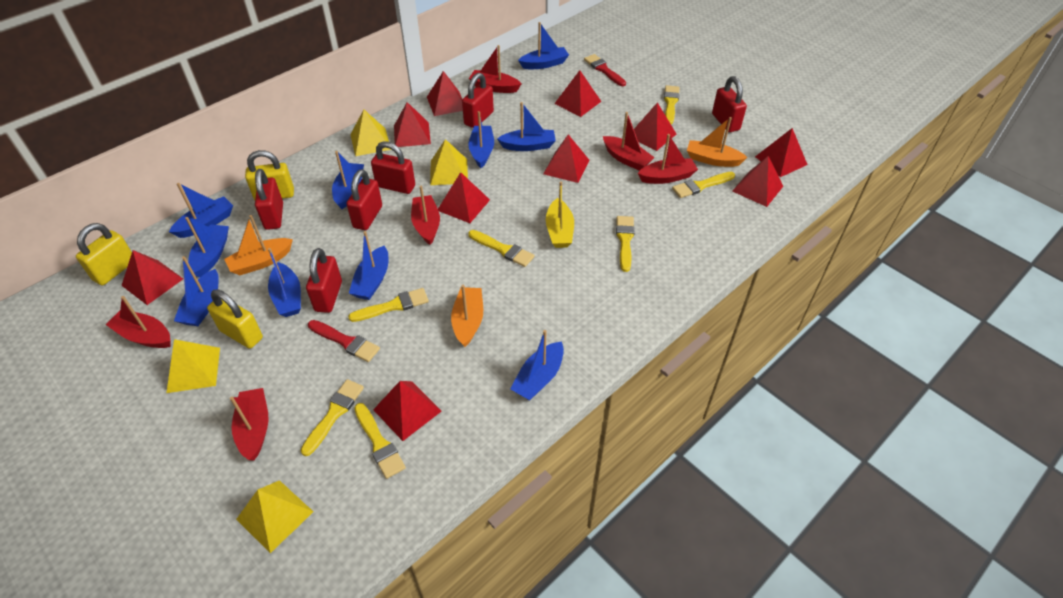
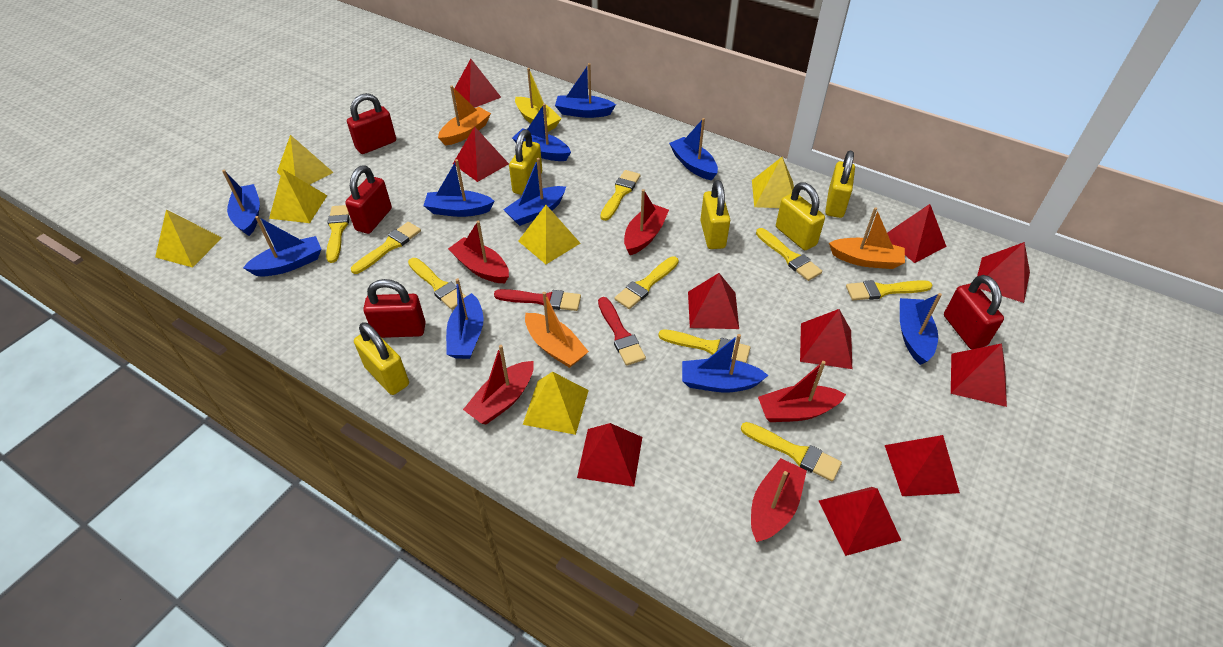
red boat: 6 -> 5
red padlock: 6 -> 4
yellow brush: 7 -> 9
yellow padlock: 3 -> 5
yellow pyramid: 4 -> 6

